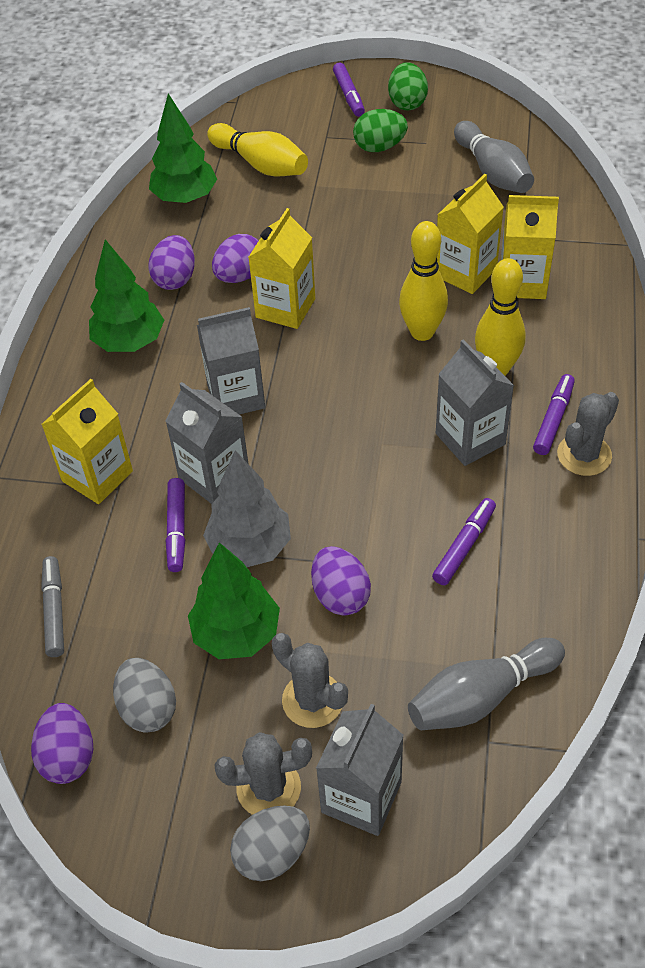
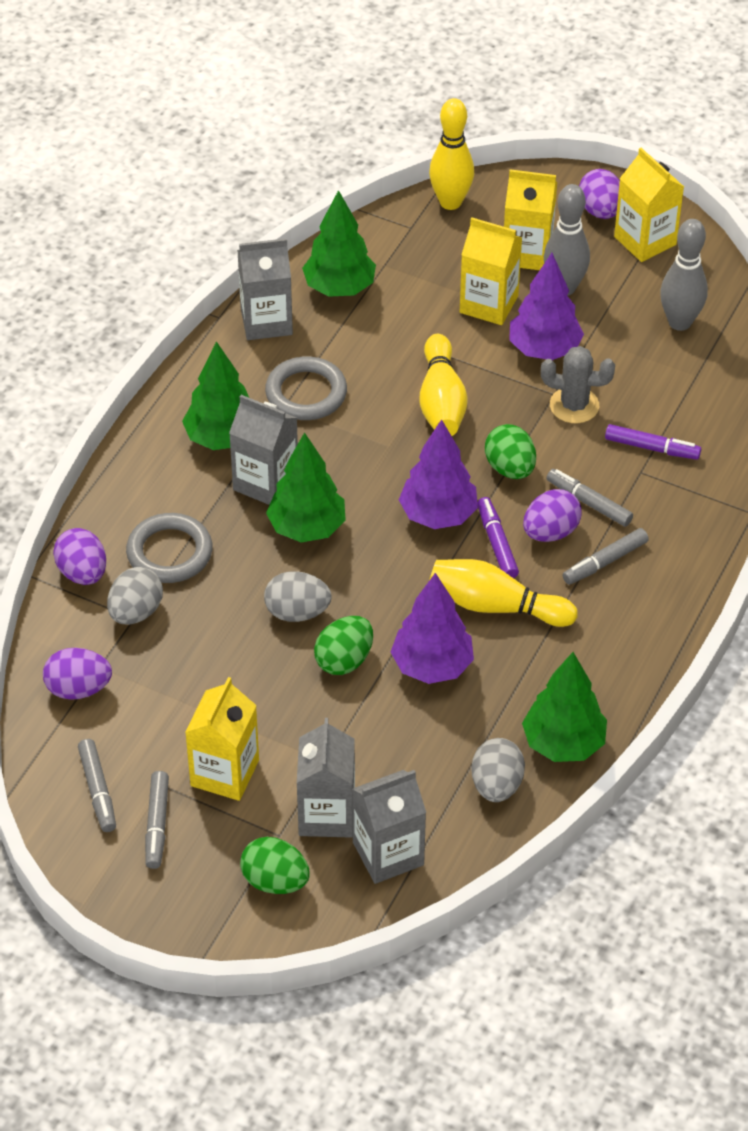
green egg: 2 -> 3
green tree: 3 -> 4
grey cactus: 3 -> 1
grey egg: 2 -> 3
grey marker: 1 -> 4
grey ring: 0 -> 2
grey tree: 1 -> 0
purple marker: 4 -> 2
purple tree: 0 -> 3

